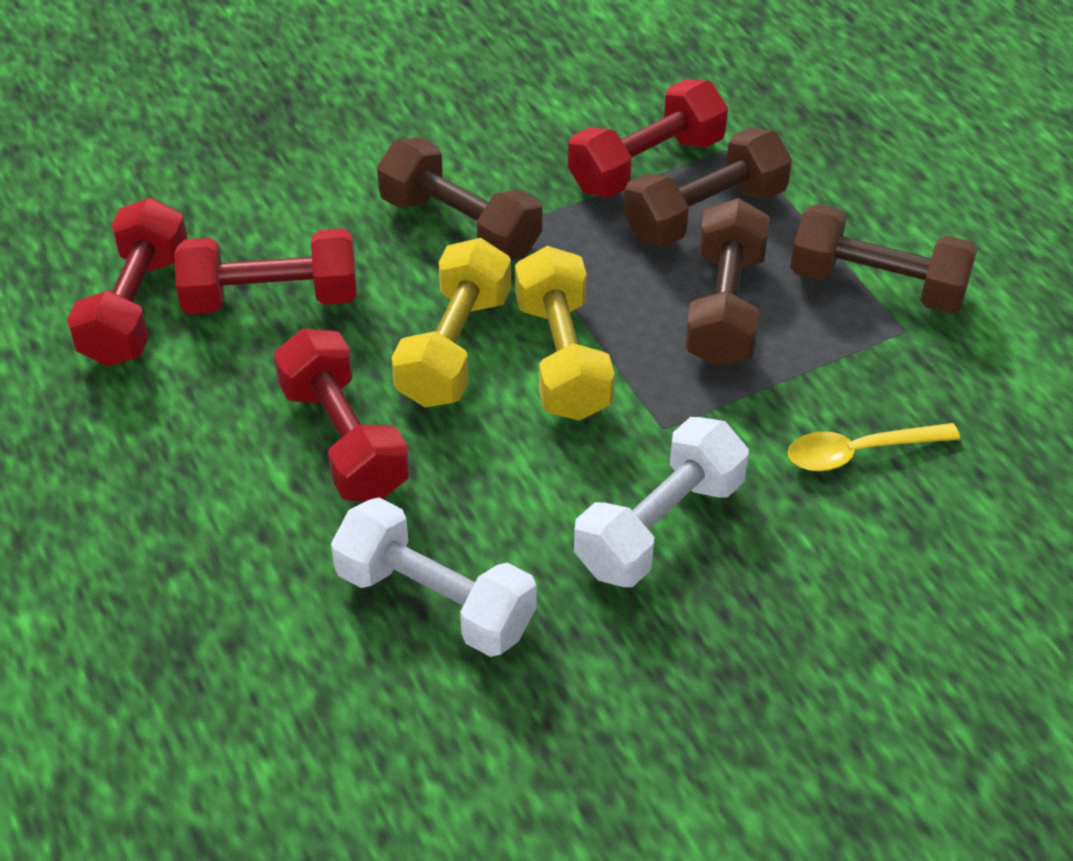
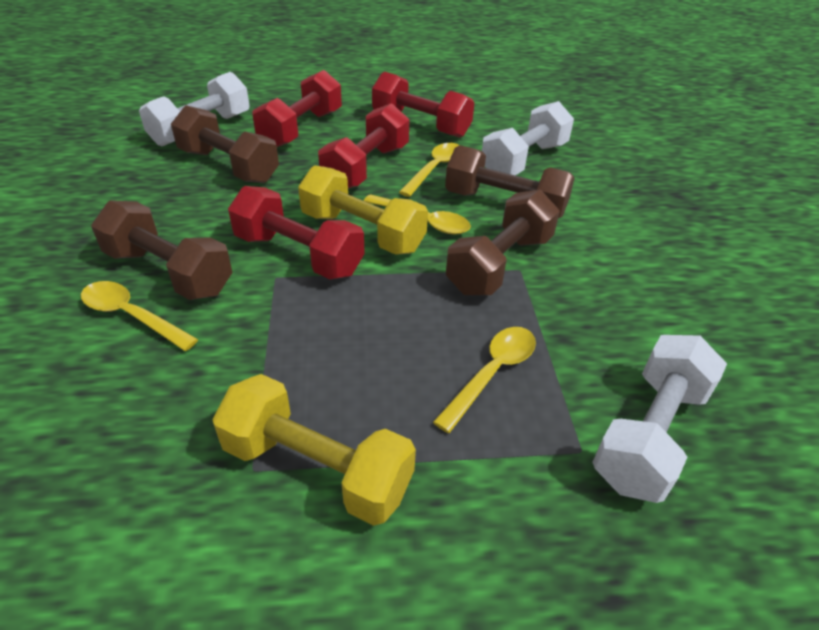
white dumbbell: 2 -> 3
yellow spoon: 1 -> 4

